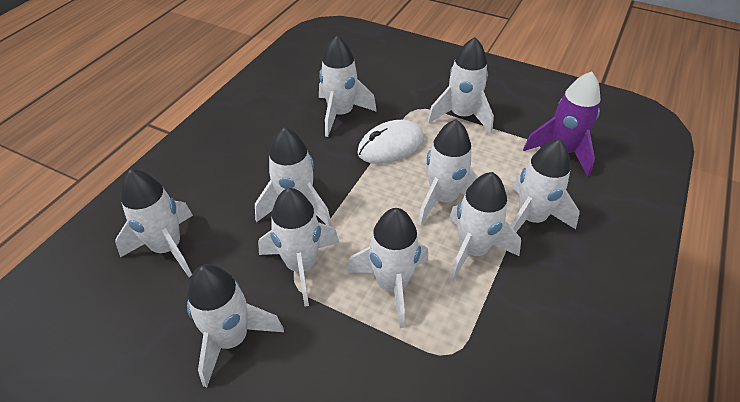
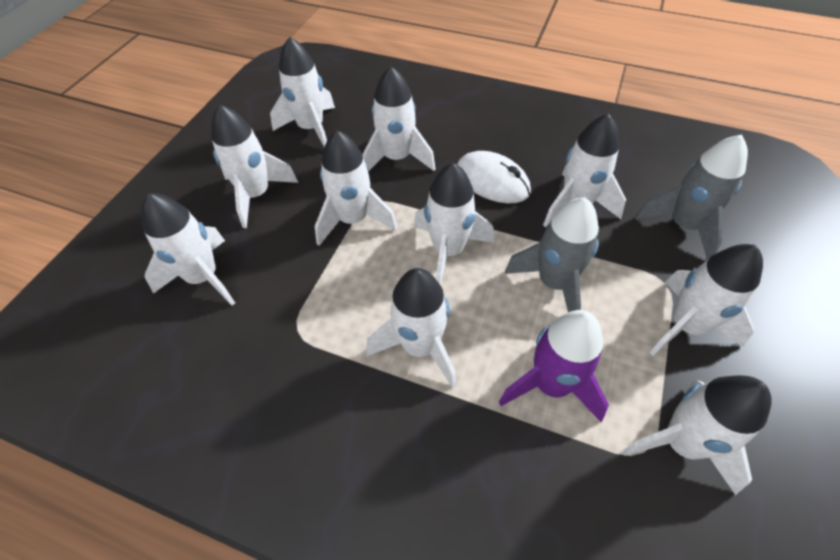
grey rocket: 0 -> 2

